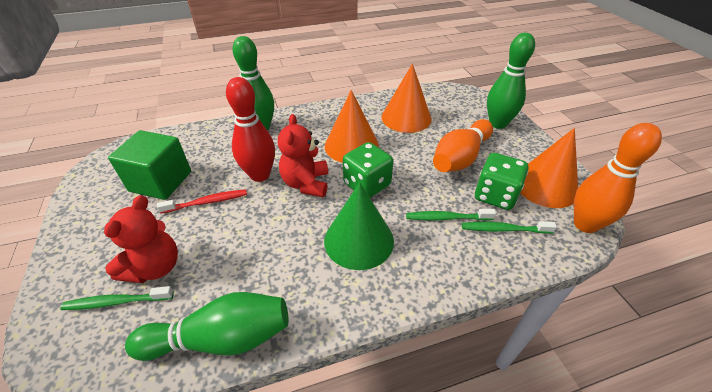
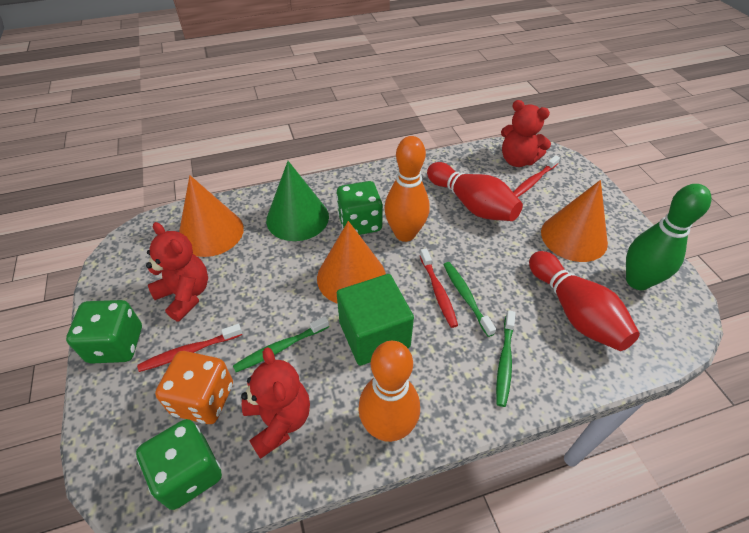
green bowling pin: 3 -> 1
green dice: 2 -> 3
orange dice: 0 -> 1
red bowling pin: 1 -> 2
red teddy bear: 2 -> 3
red toothbrush: 1 -> 3

